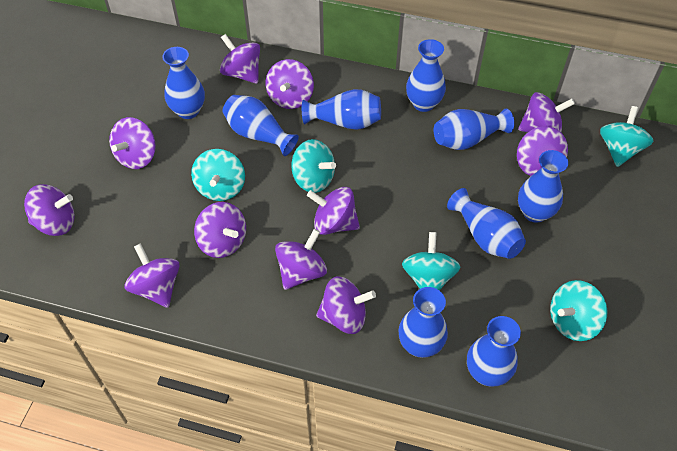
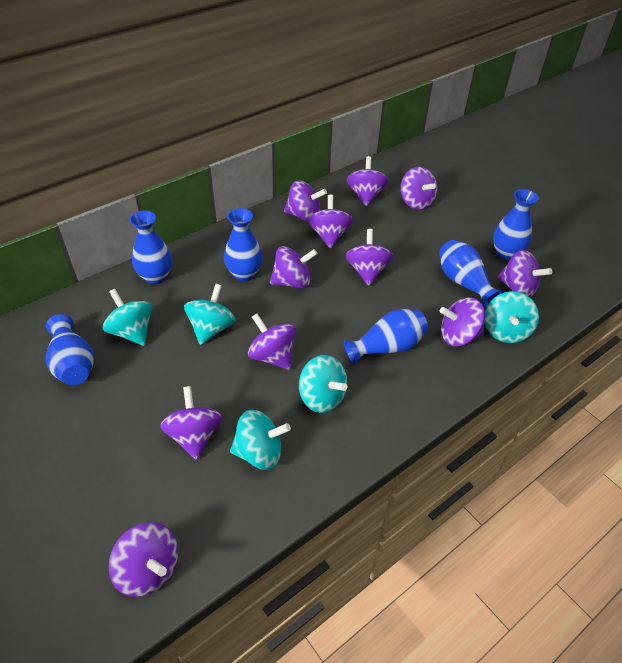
blue vase: 9 -> 6

